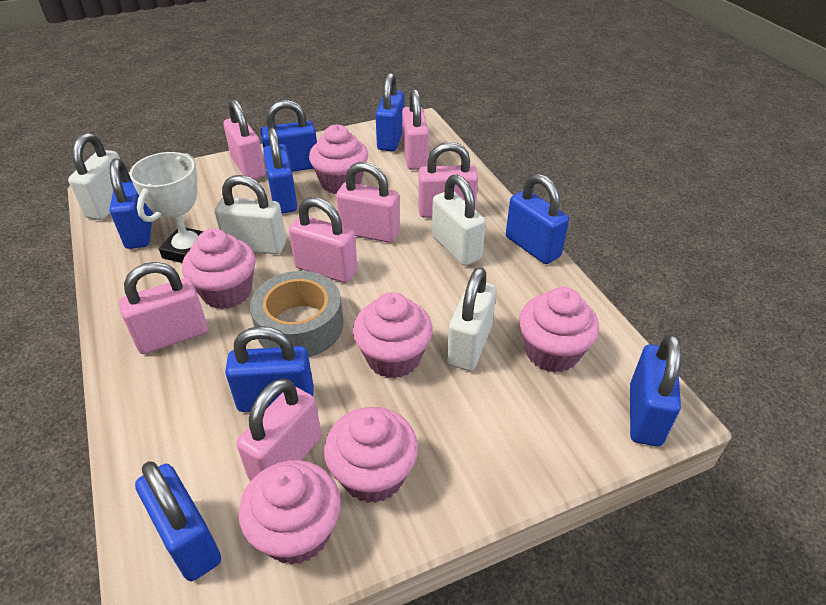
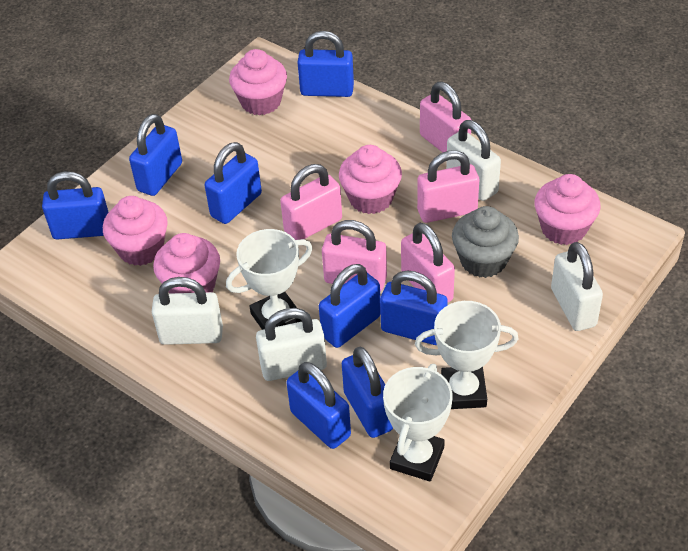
grey cupcake: 0 -> 1
grey tape: 1 -> 0
pink cupcake: 6 -> 5
pink padlock: 7 -> 5
white trophy: 1 -> 3

